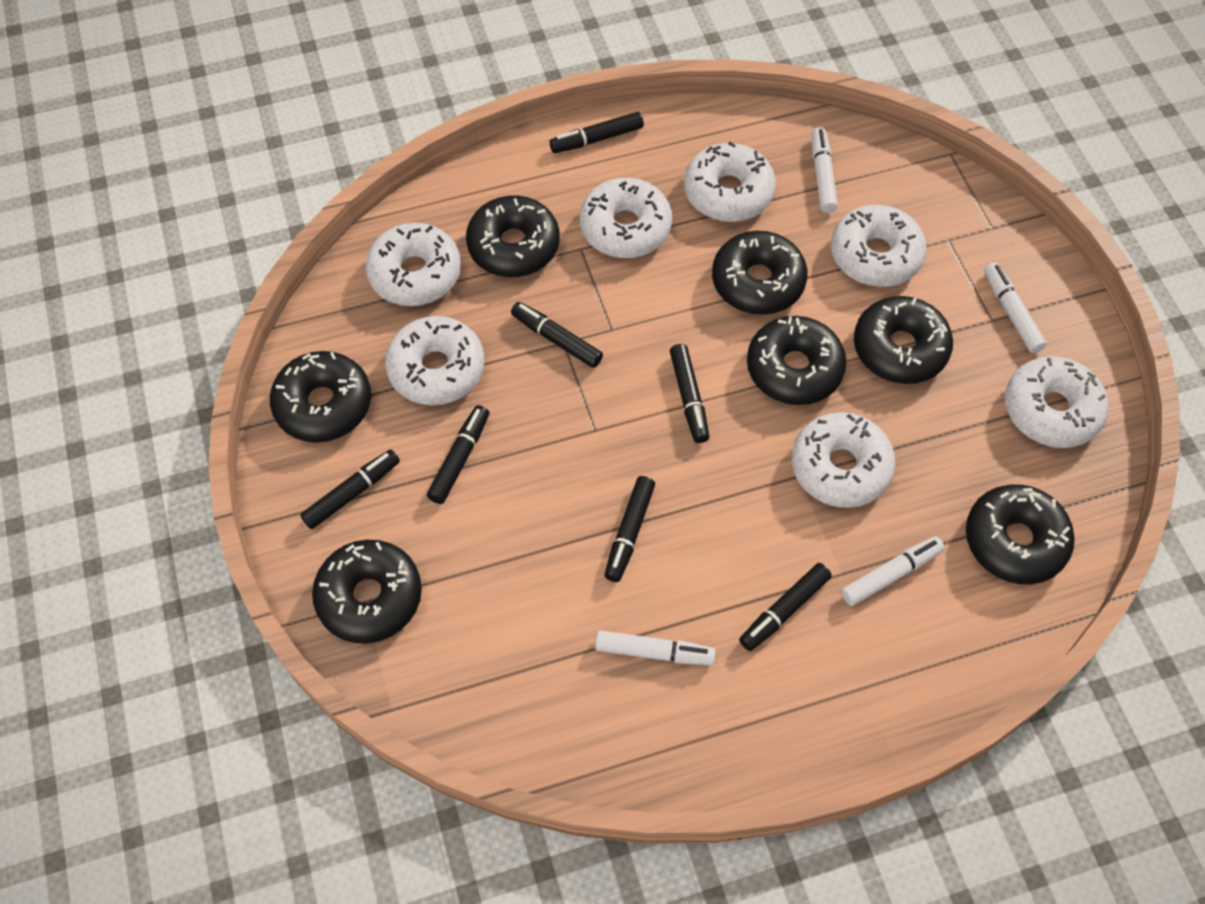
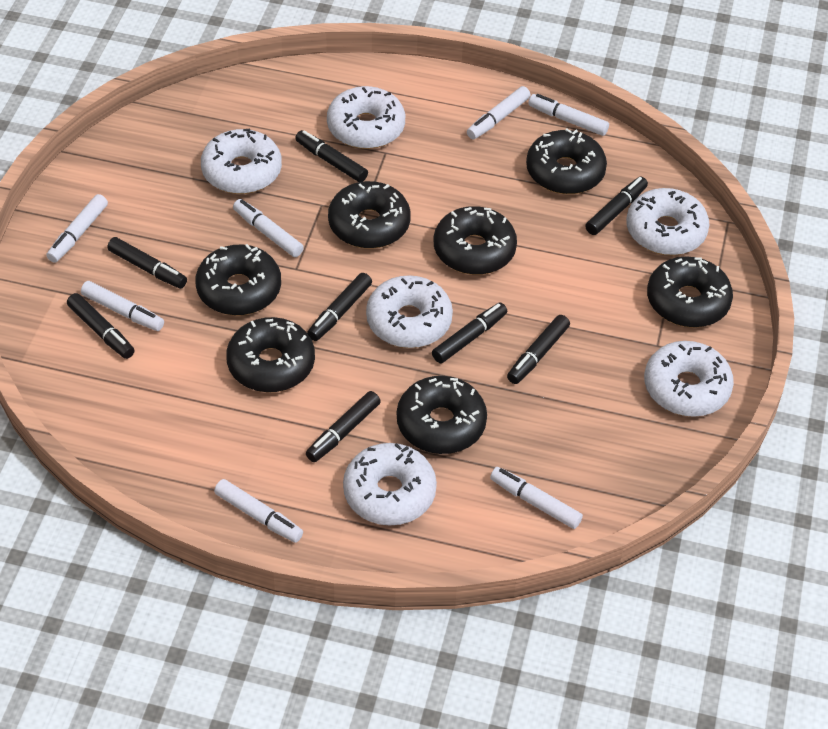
black marker: 7 -> 8
white donut: 7 -> 6
white marker: 4 -> 7

